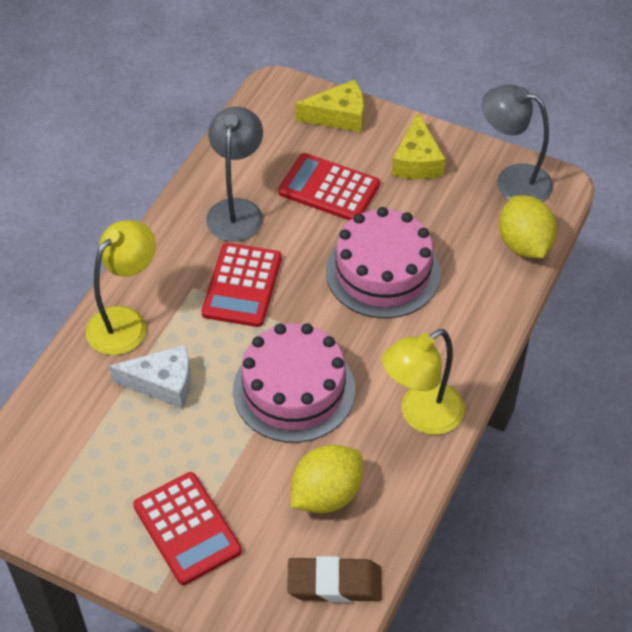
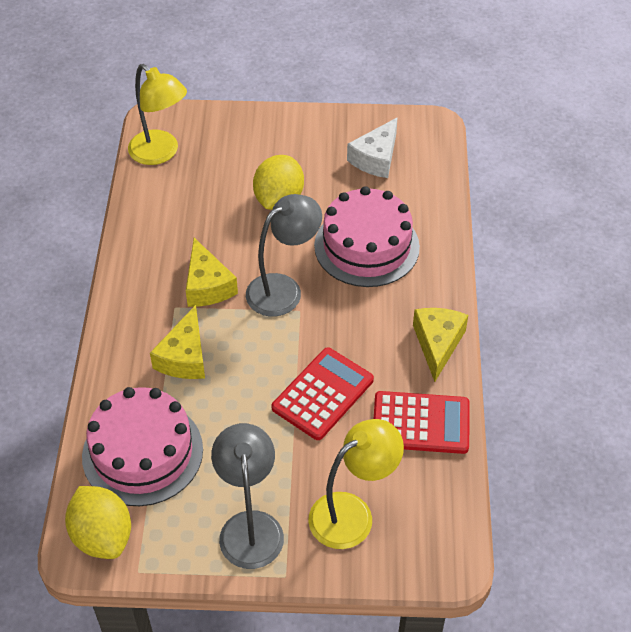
brown eraser: 1 -> 0
red calculator: 3 -> 2
yellow cheese: 2 -> 3

